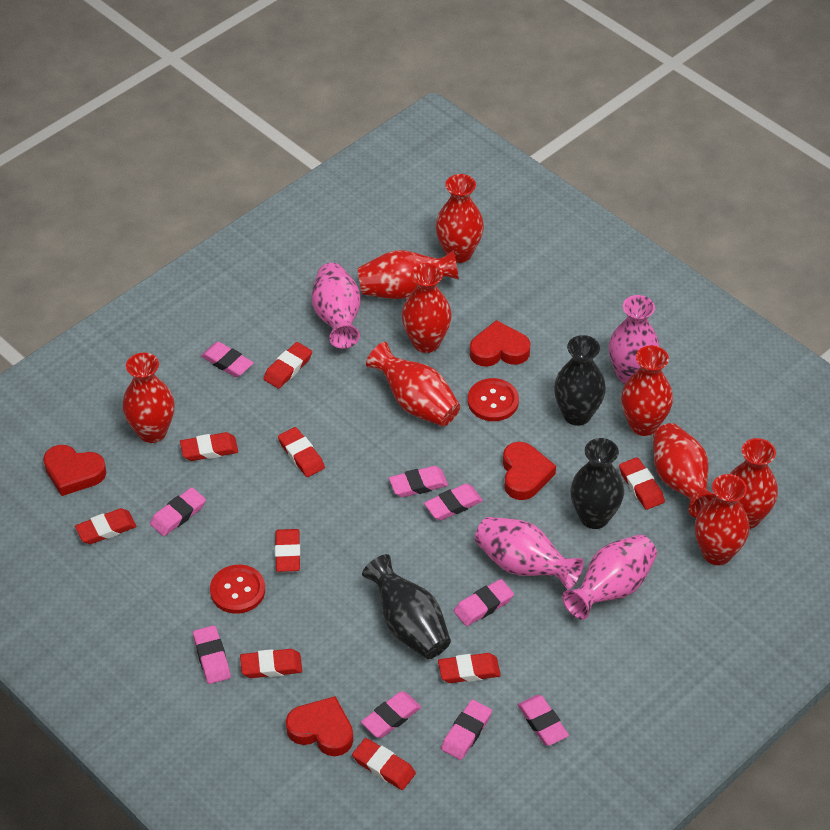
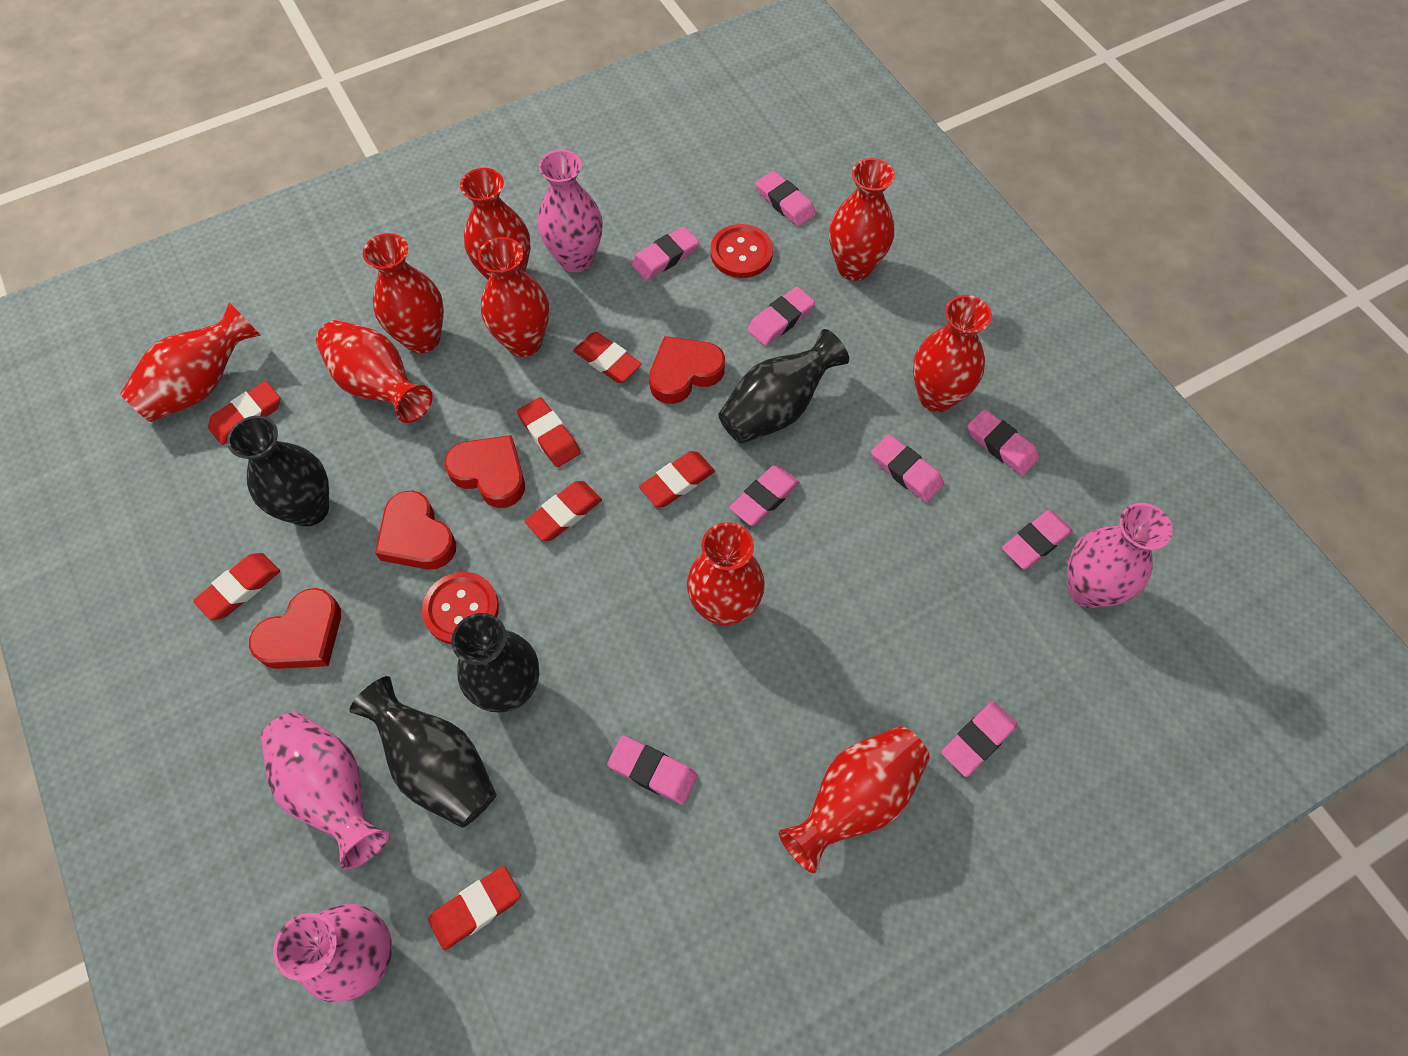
black vase: 3 -> 4
red eraser: 9 -> 7

